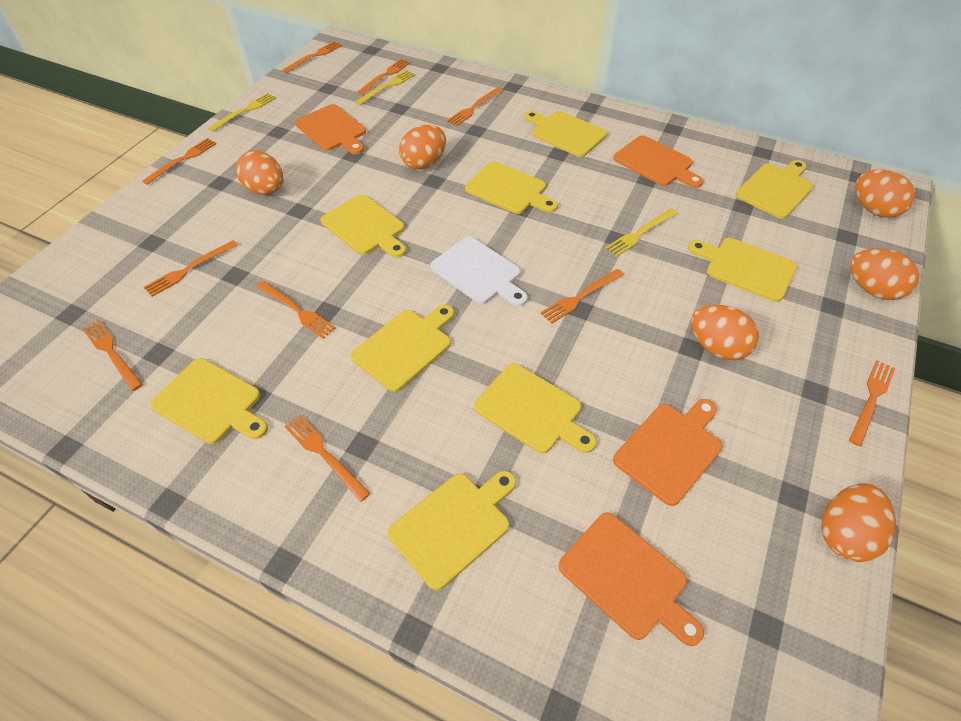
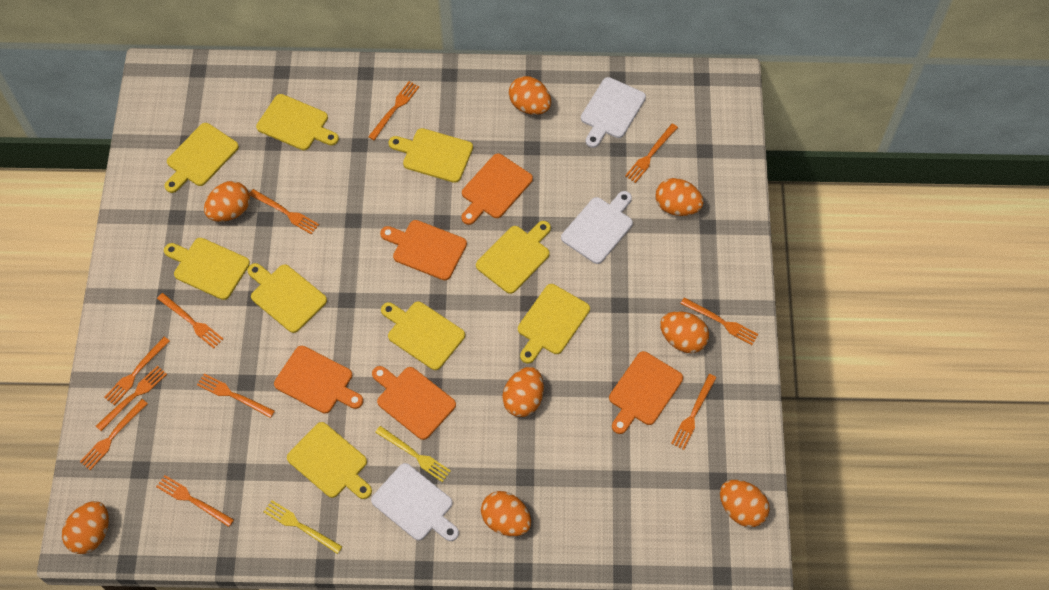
orange cutting board: 4 -> 5
orange egg: 6 -> 8
orange fork: 10 -> 11
white cutting board: 1 -> 3
yellow fork: 3 -> 2

